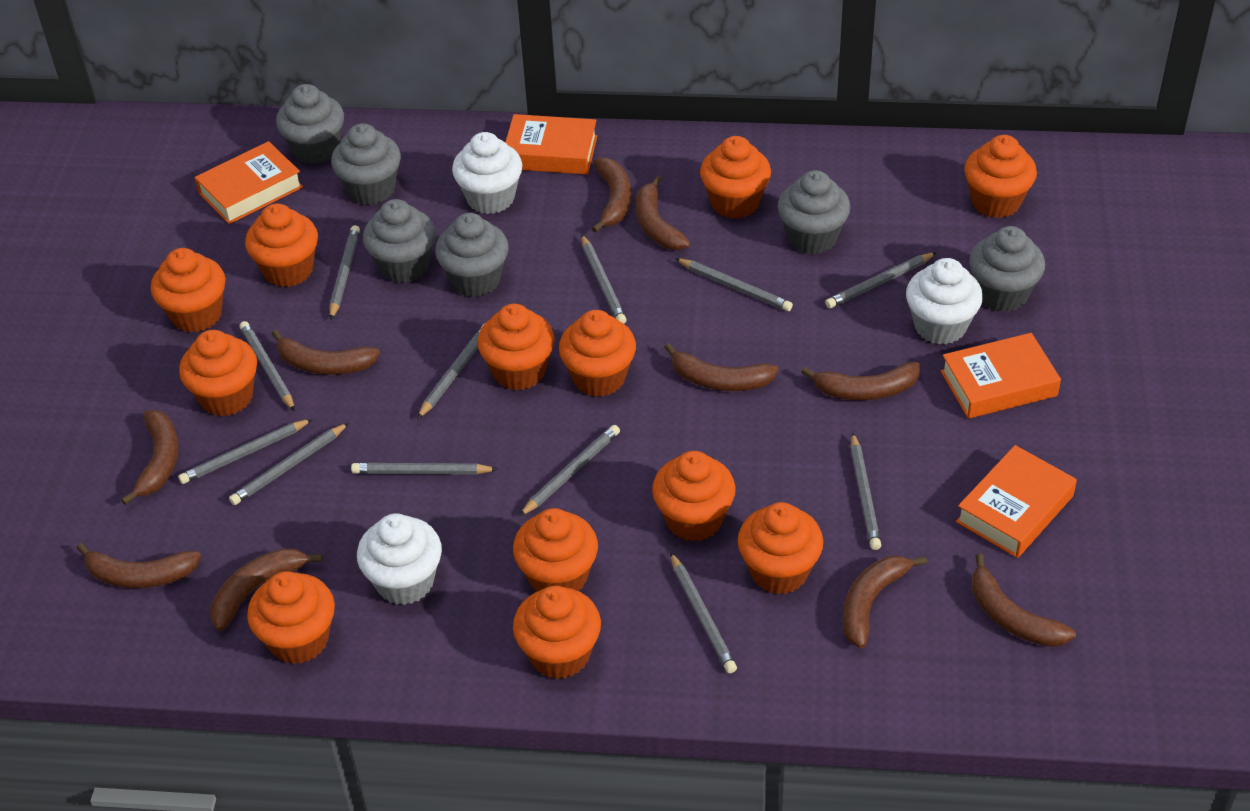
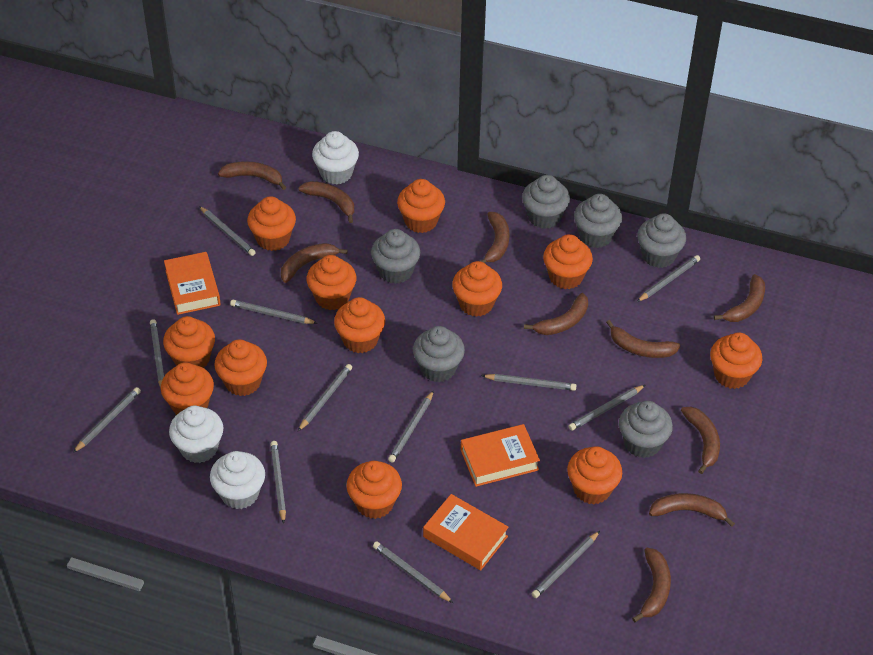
orange book: 4 -> 3

